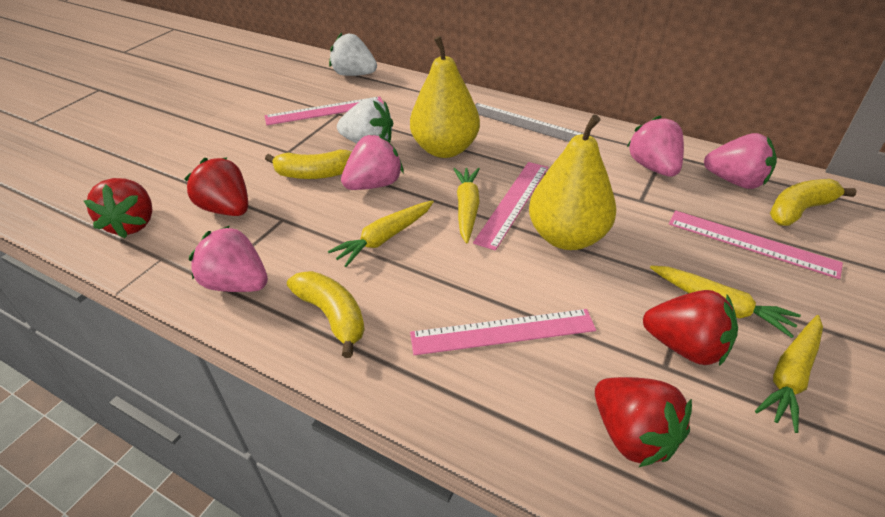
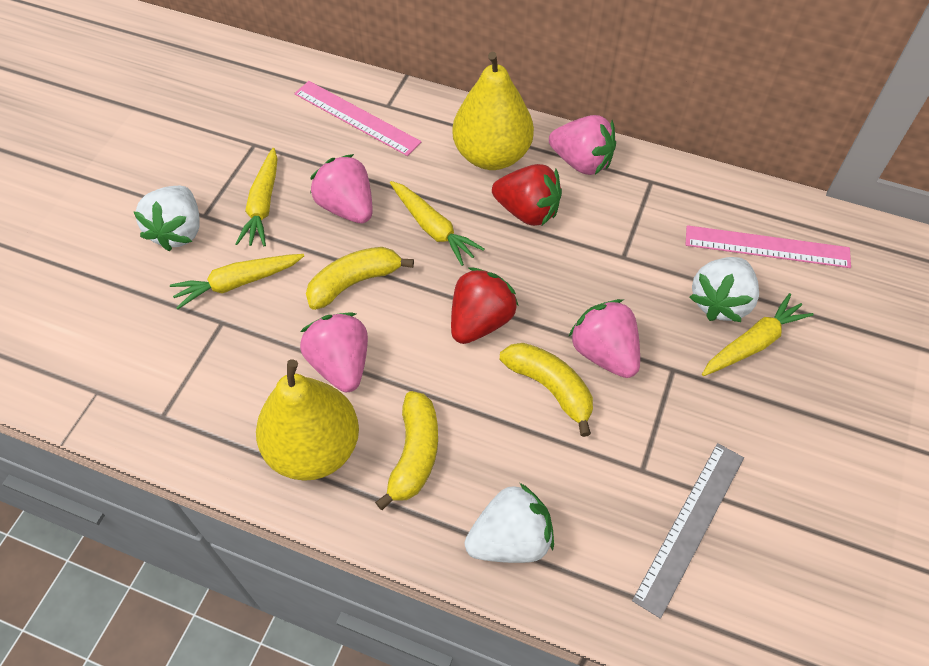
pink ruler: 4 -> 2
red strawberry: 4 -> 2
white strawberry: 2 -> 3

